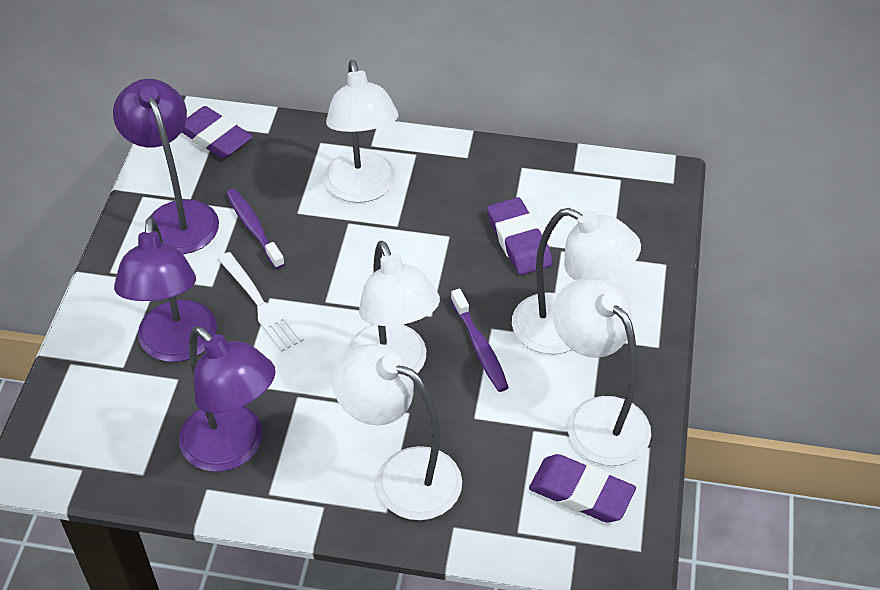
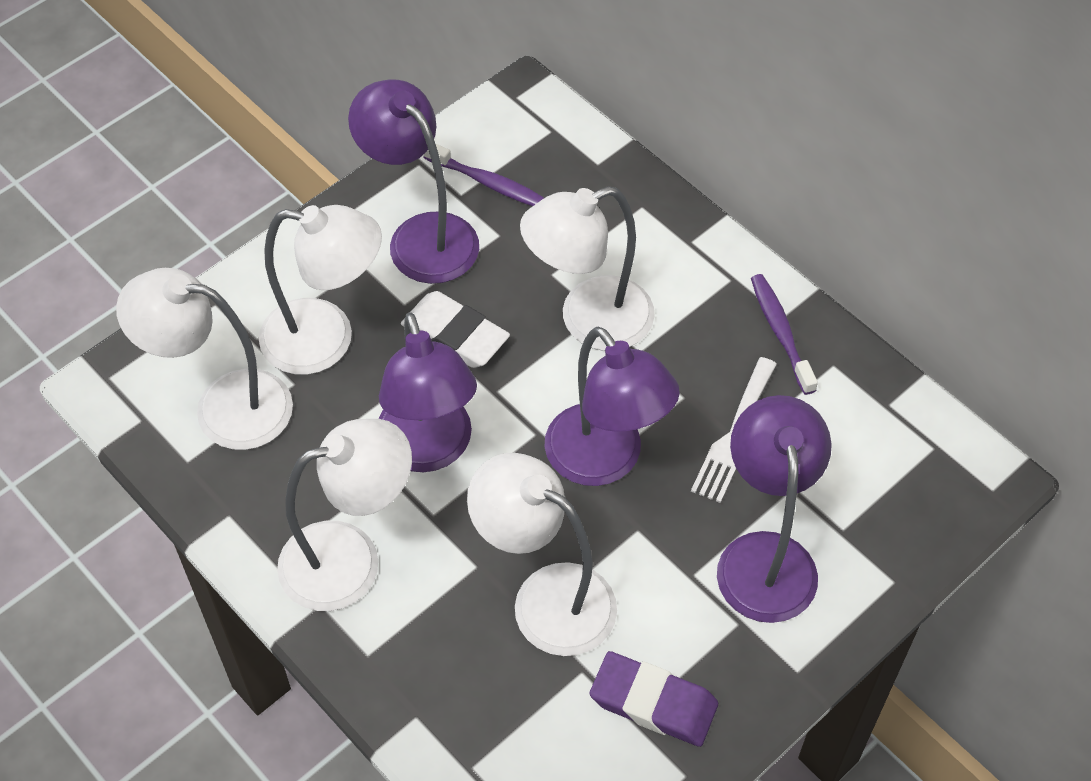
purple eraser: 3 -> 1
purple lamp: 3 -> 4
white eraser: 0 -> 1

